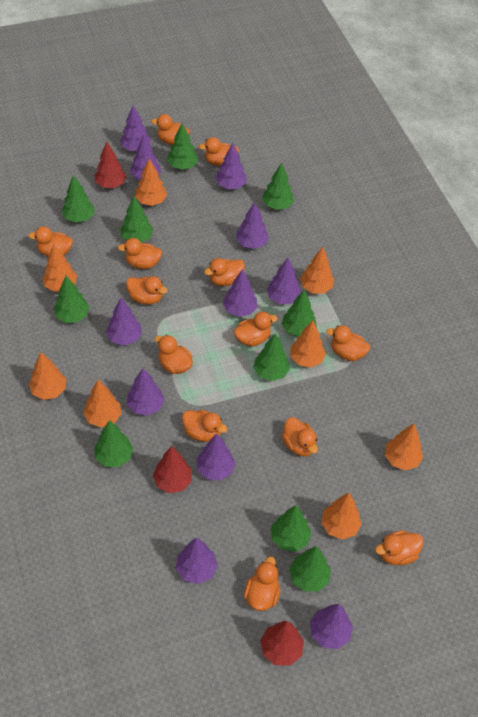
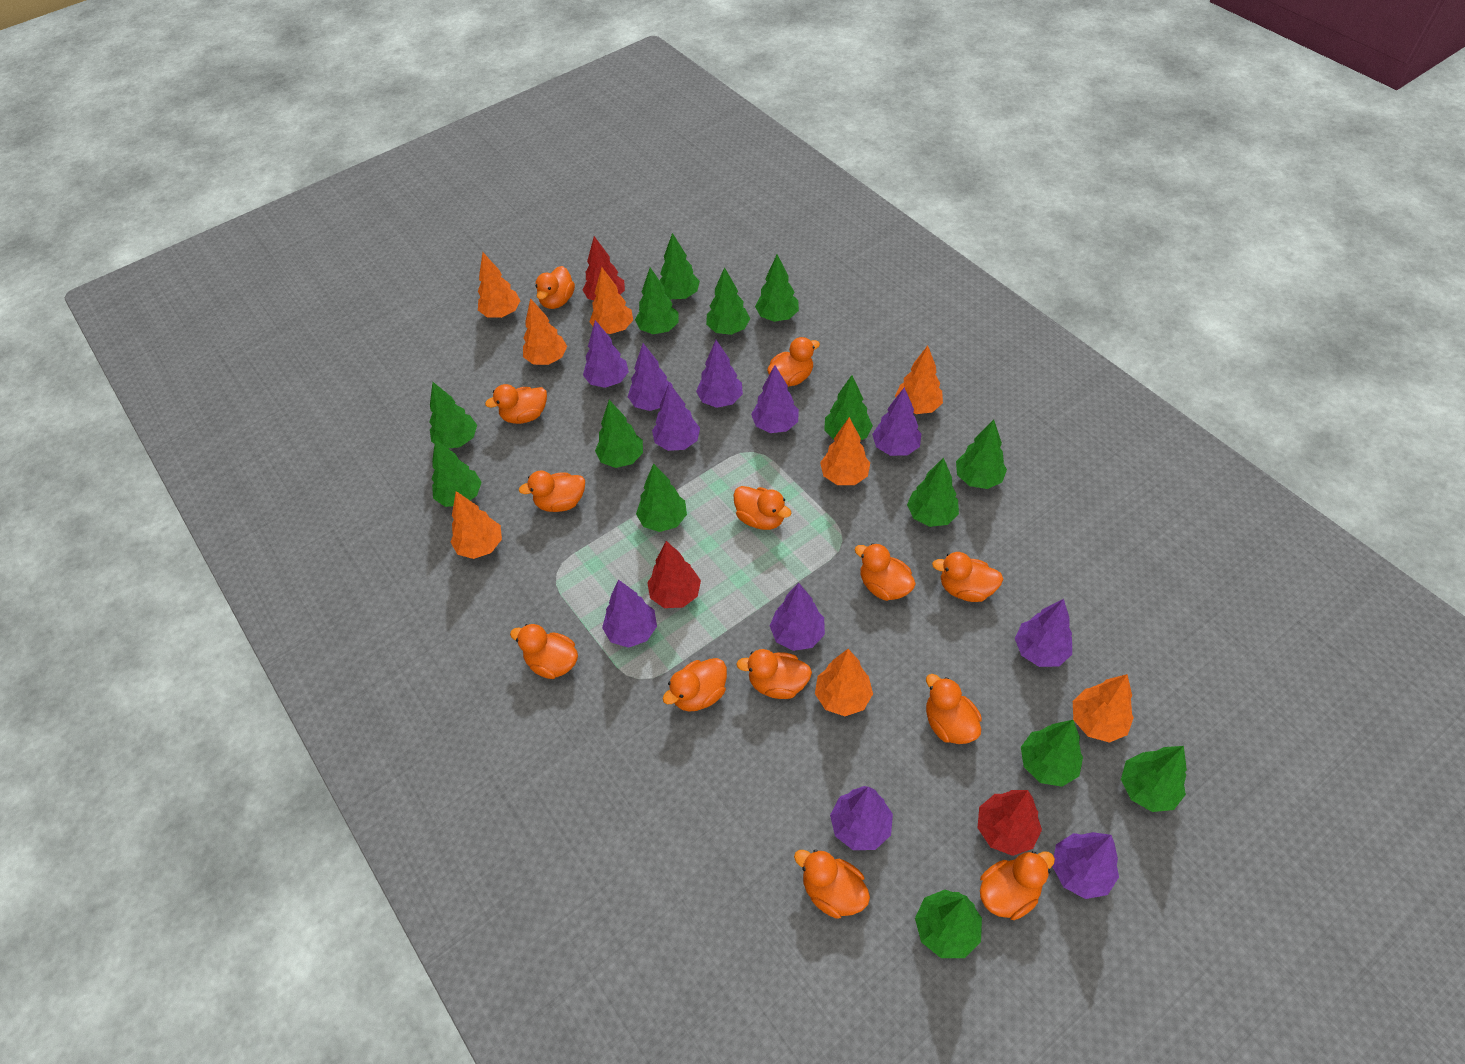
green tree: 10 -> 14

